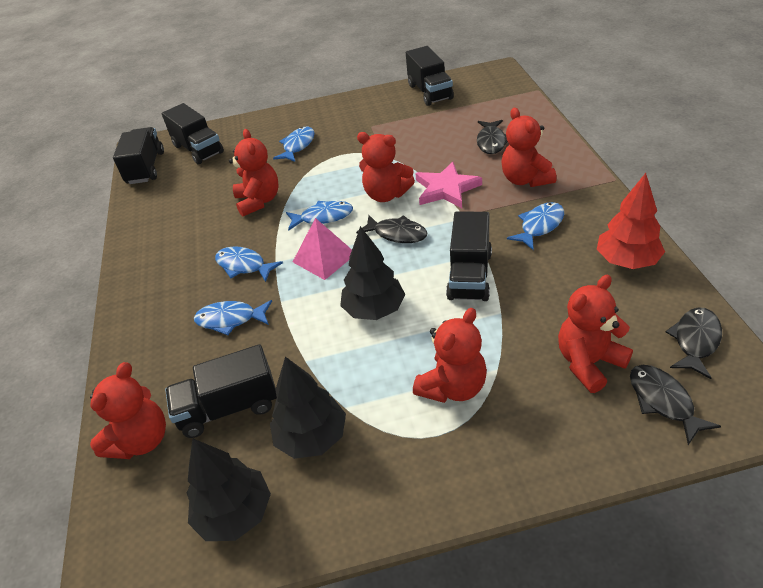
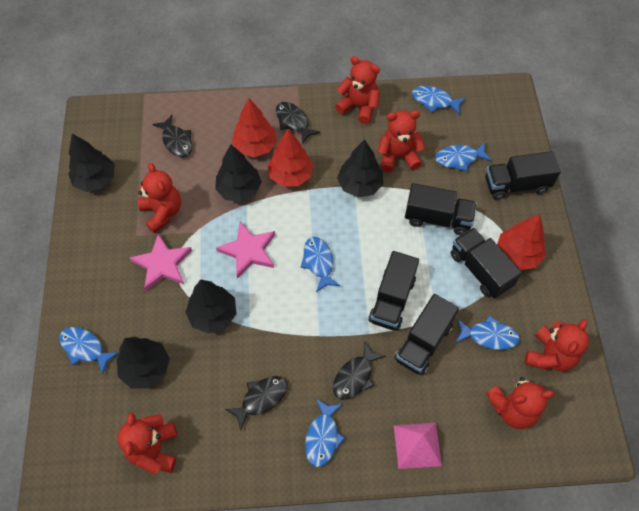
black tree: 3 -> 5
blue fish: 5 -> 6
pink star: 1 -> 2
red tree: 1 -> 3

